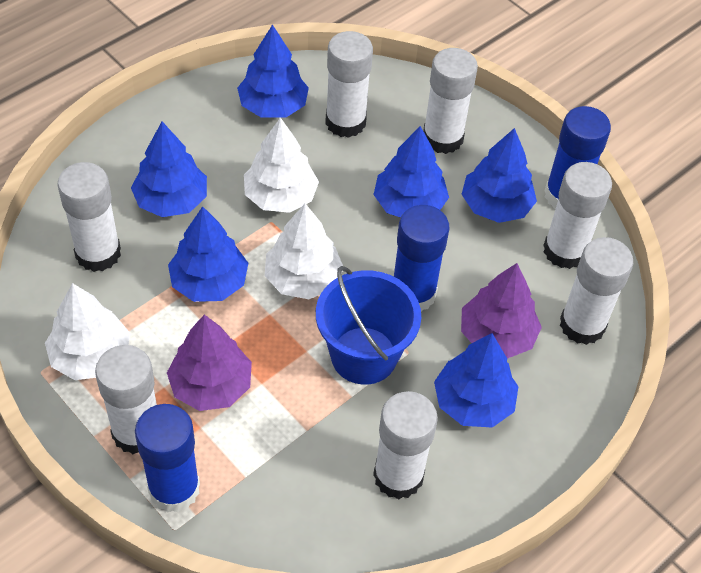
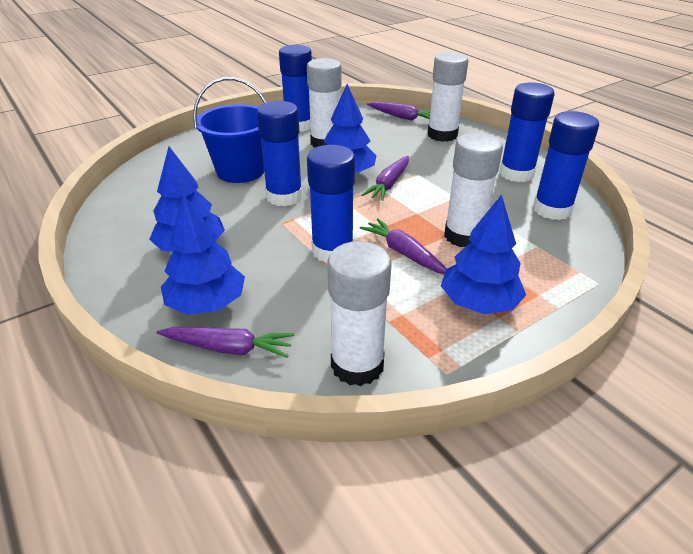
blue glue stick: 3 -> 5
blue tree: 6 -> 4
purple carrot: 0 -> 4
purple tree: 2 -> 0
white glue stick: 7 -> 4
white tree: 3 -> 0

